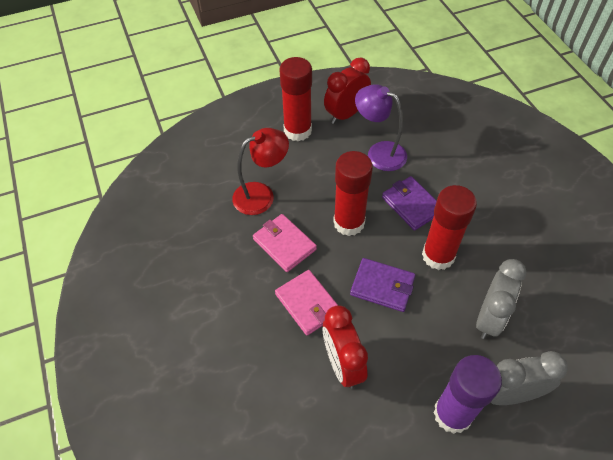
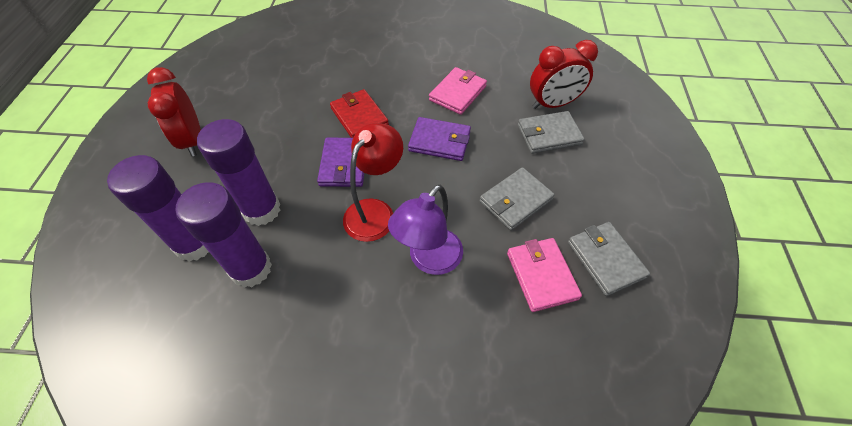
grey clock: 2 -> 0
grey wallet: 0 -> 3
purple glue stick: 1 -> 3
red glue stick: 3 -> 0
red wallet: 0 -> 1

